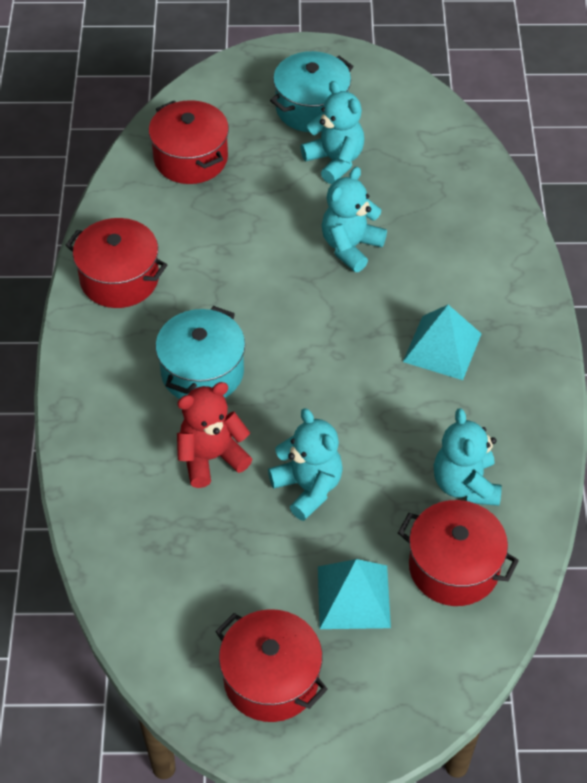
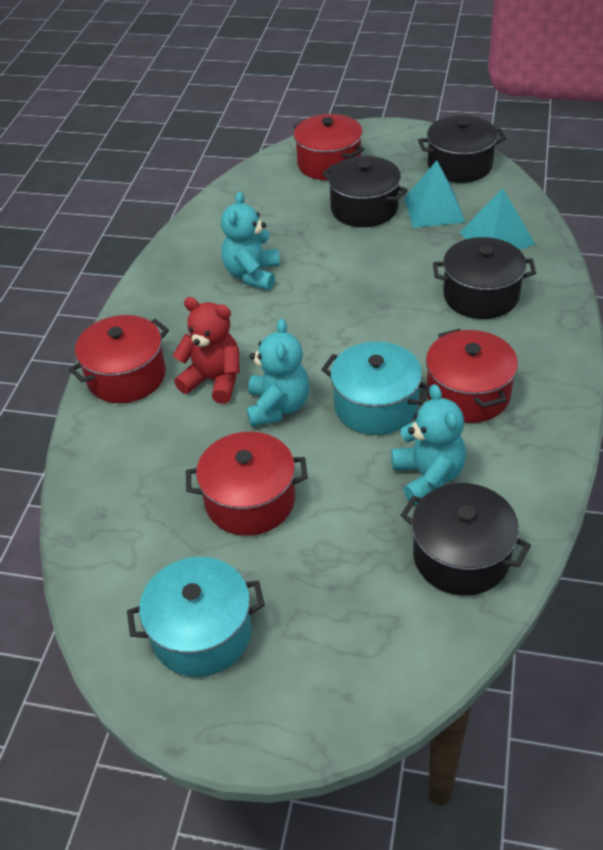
black pot: 0 -> 4
turquoise teddy bear: 4 -> 3

